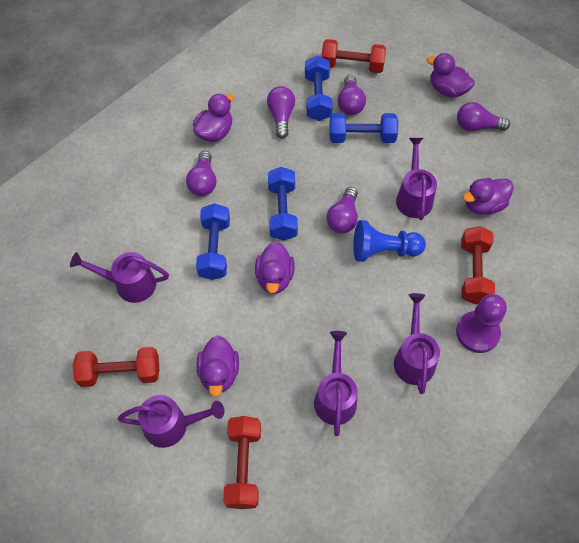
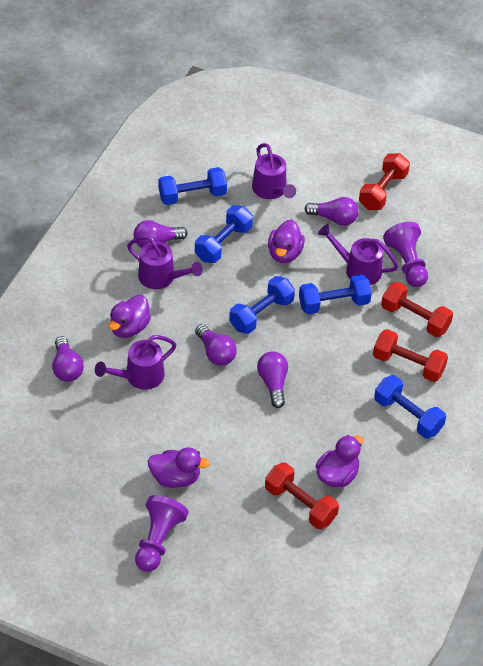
blue dumbbell: 4 -> 5
blue pawn: 1 -> 0
purple duck: 5 -> 4
purple pawn: 1 -> 2
purple watering can: 5 -> 4

